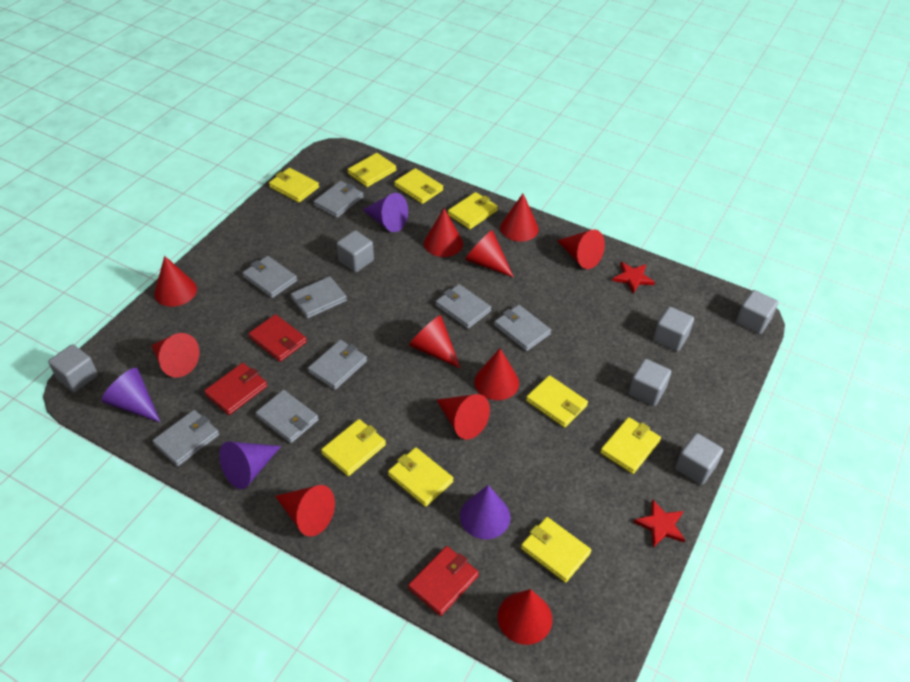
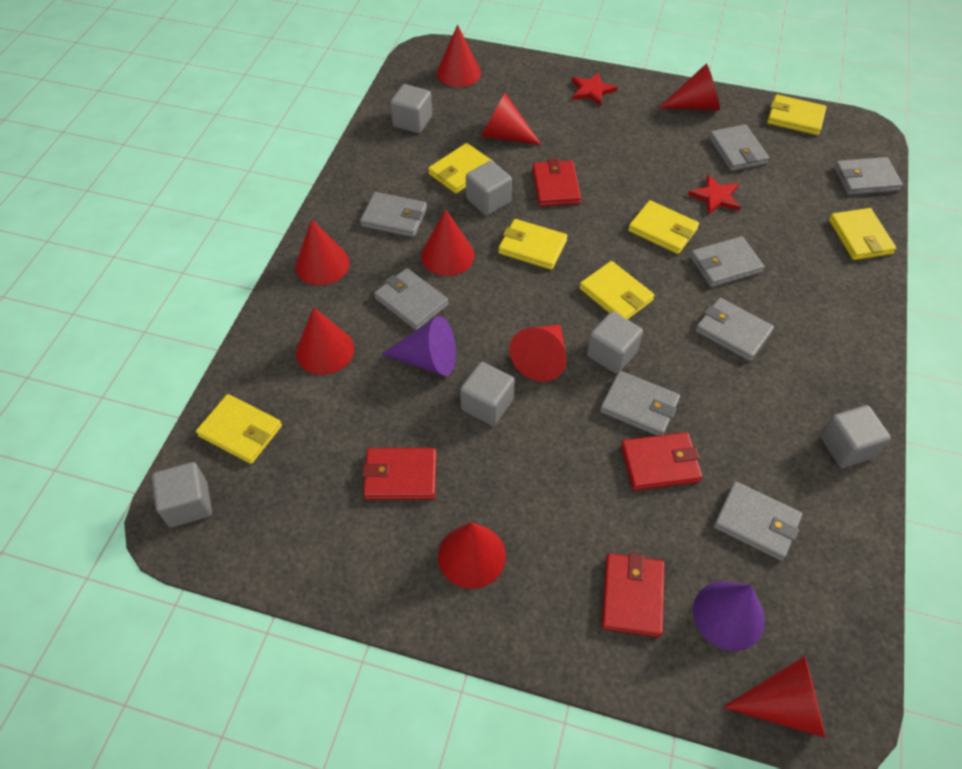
purple cone: 4 -> 2
red cone: 11 -> 9
red wallet: 3 -> 4
yellow wallet: 9 -> 7

